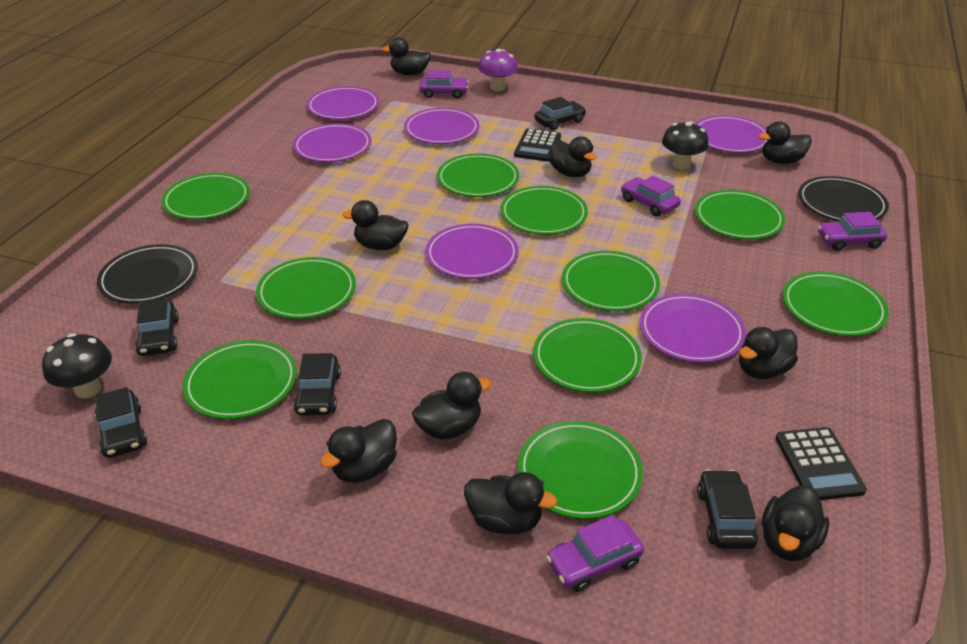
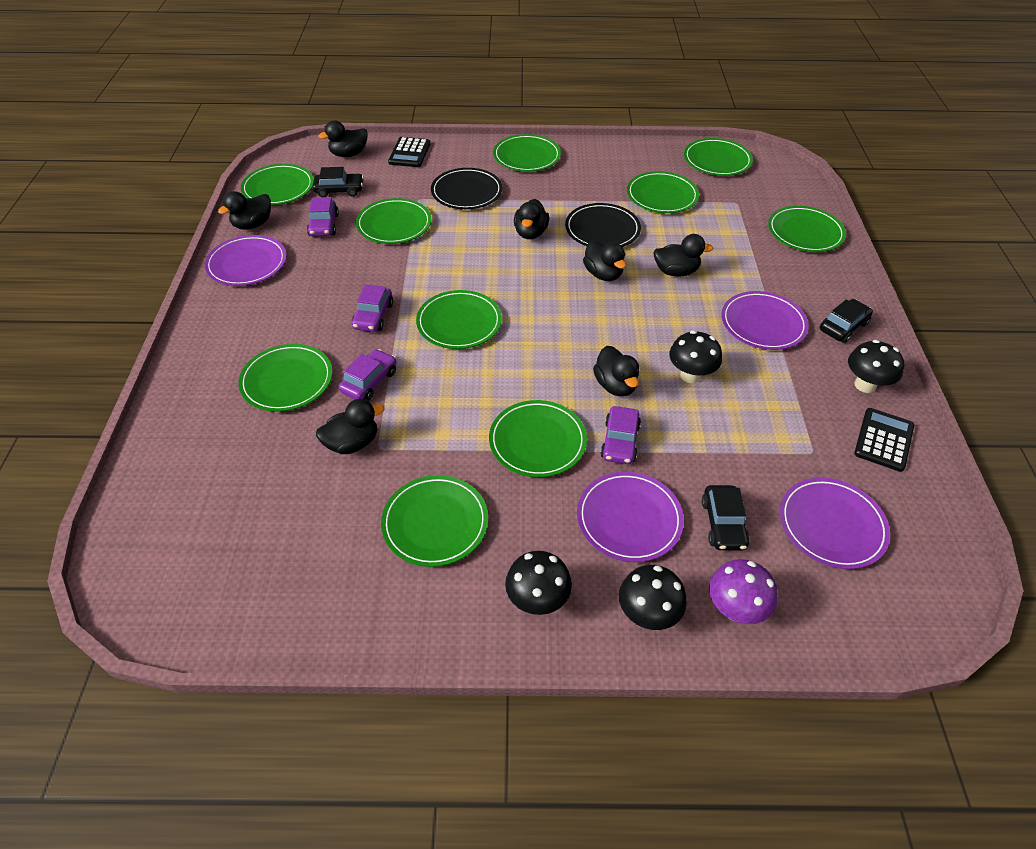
black car: 5 -> 3
black duck: 9 -> 7
black mushroom: 2 -> 4
purple plate: 6 -> 4

